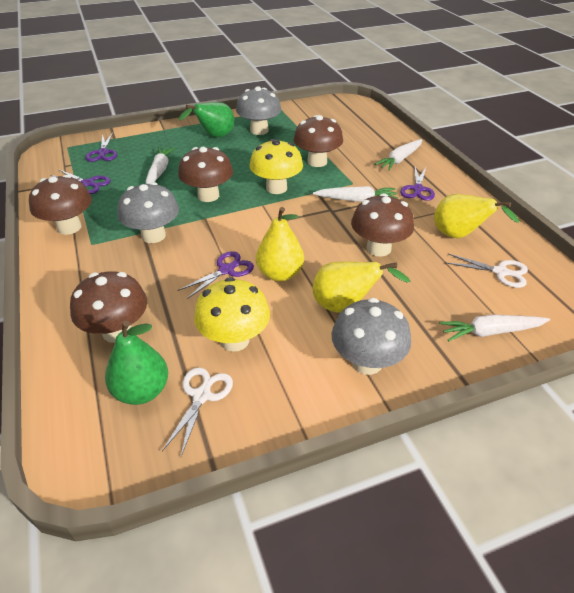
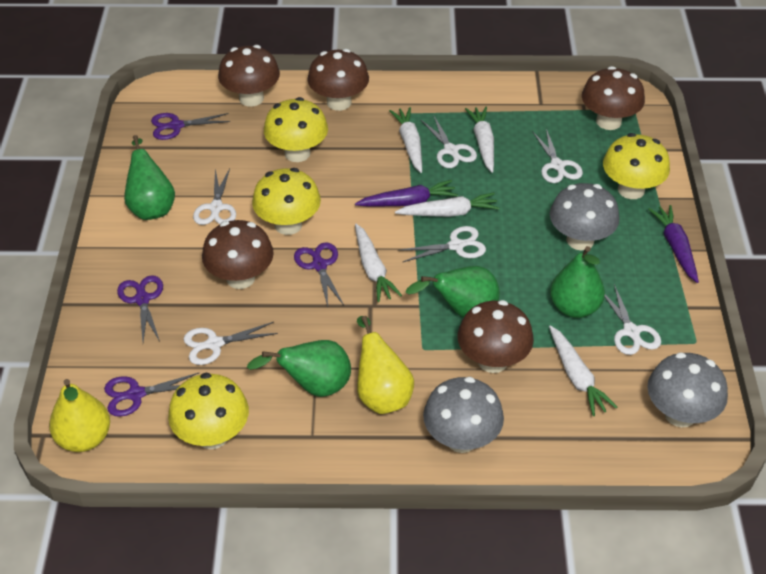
green pear: 2 -> 4
purple carrot: 0 -> 2
white carrot: 4 -> 5
white scissors: 2 -> 6
yellow mushroom: 2 -> 4
yellow pear: 3 -> 2

